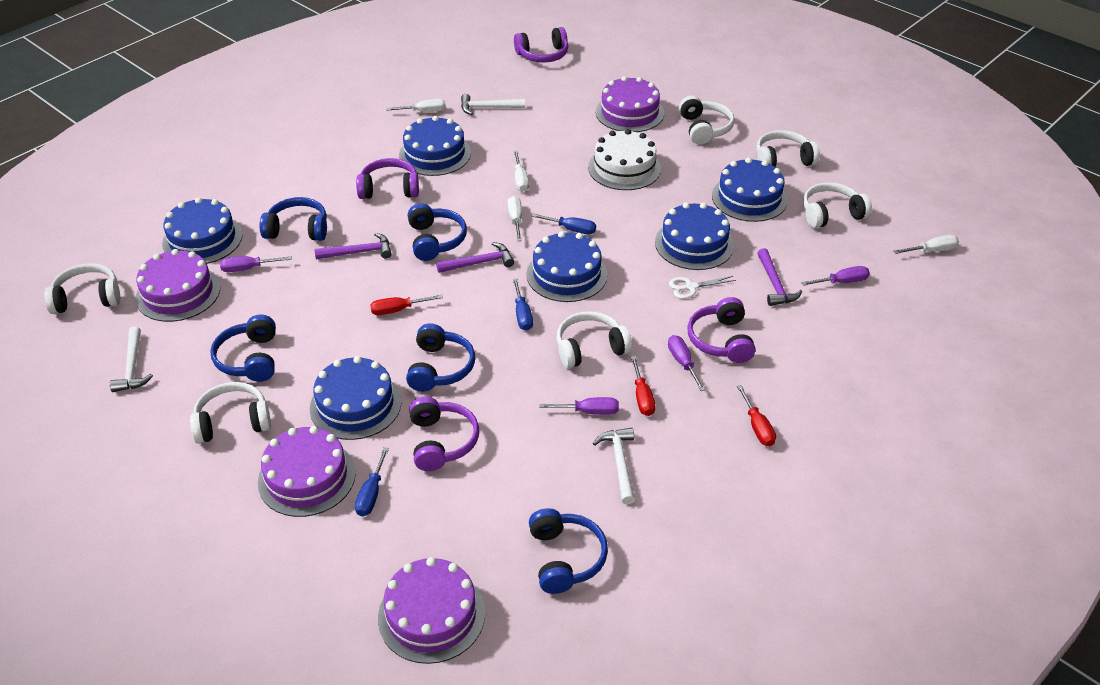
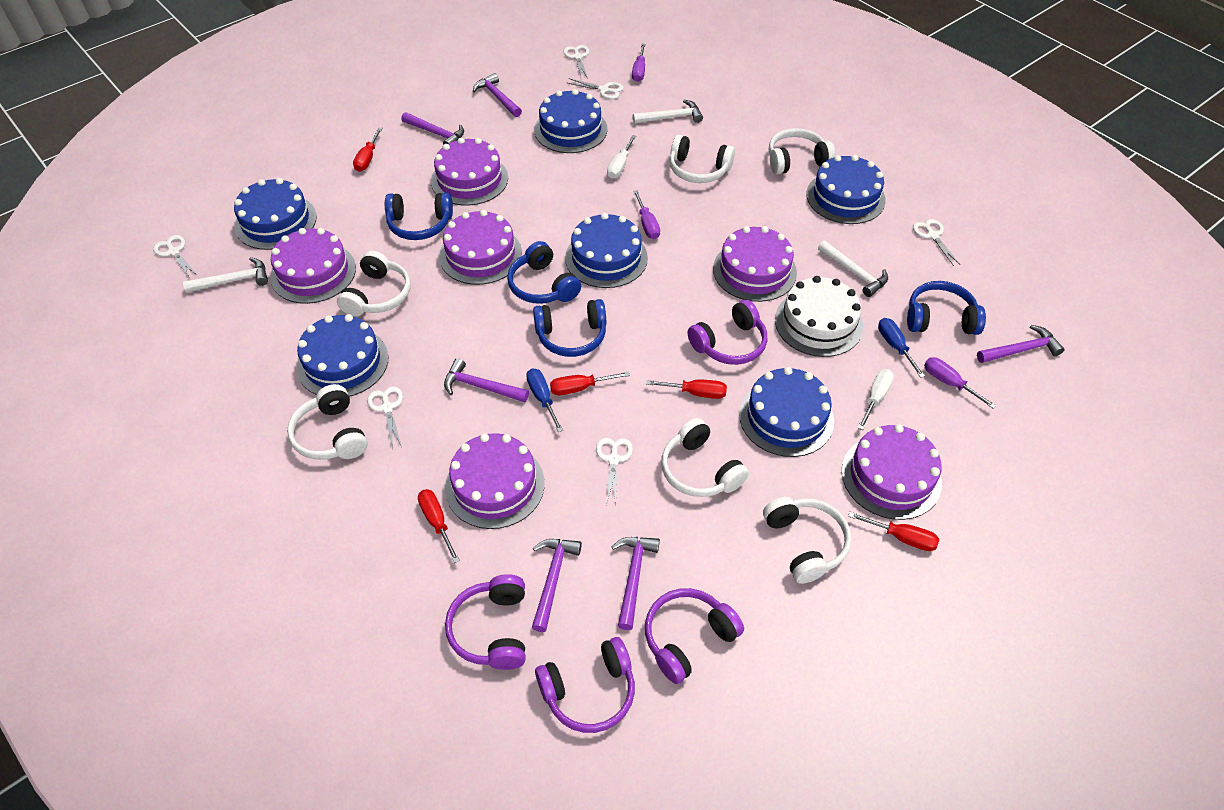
blue headphones: 5 -> 4
blue screwdriver: 3 -> 2
purple cake: 4 -> 6
purple hammer: 3 -> 6
purple screwdriver: 4 -> 3
red screwdriver: 3 -> 5
white scissors: 1 -> 6
white screwdriver: 4 -> 2

